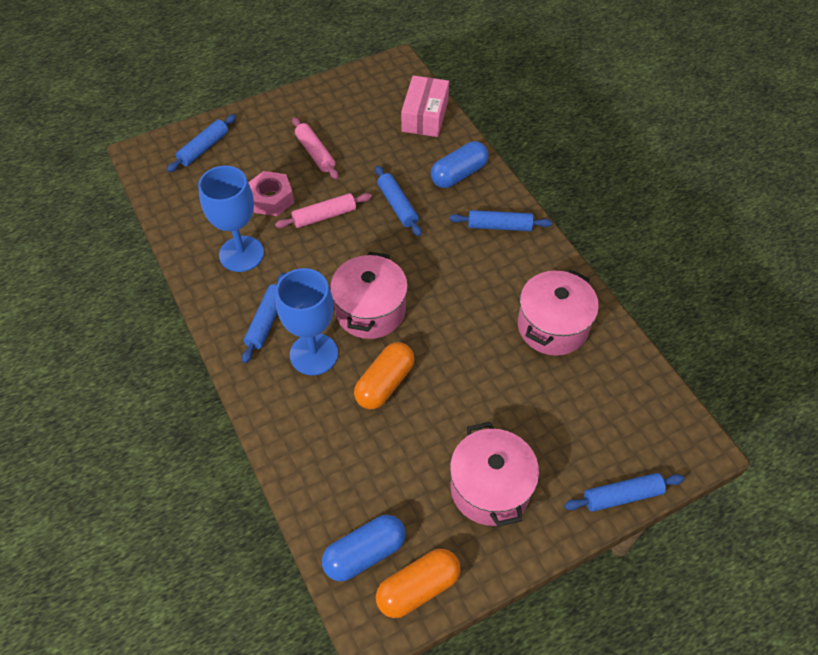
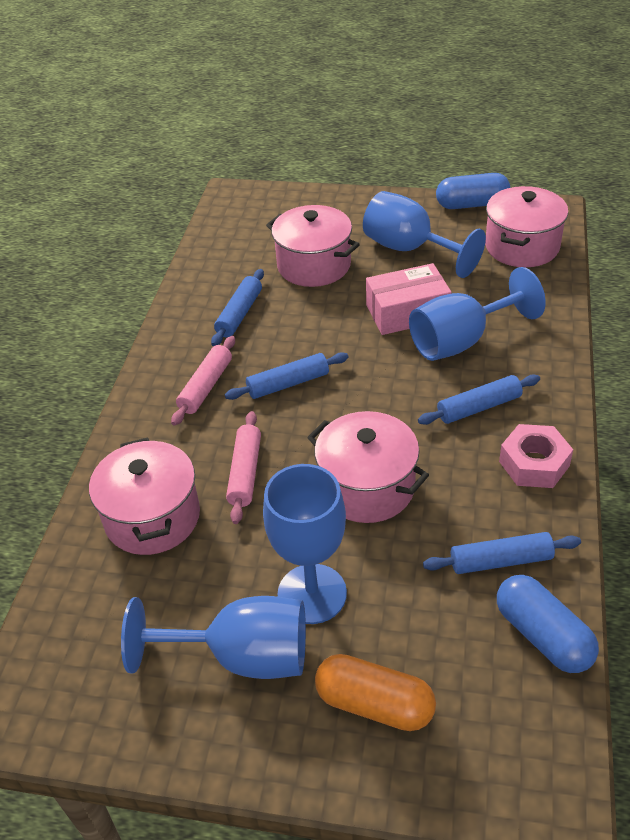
blue goblet: 2 -> 4
blue rolling pin: 5 -> 4
orange capsule: 2 -> 1
pink pot: 3 -> 4

